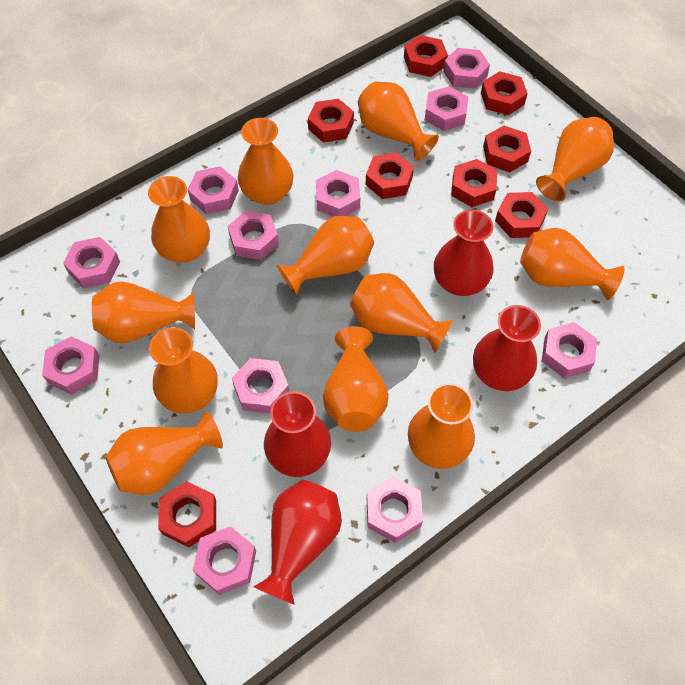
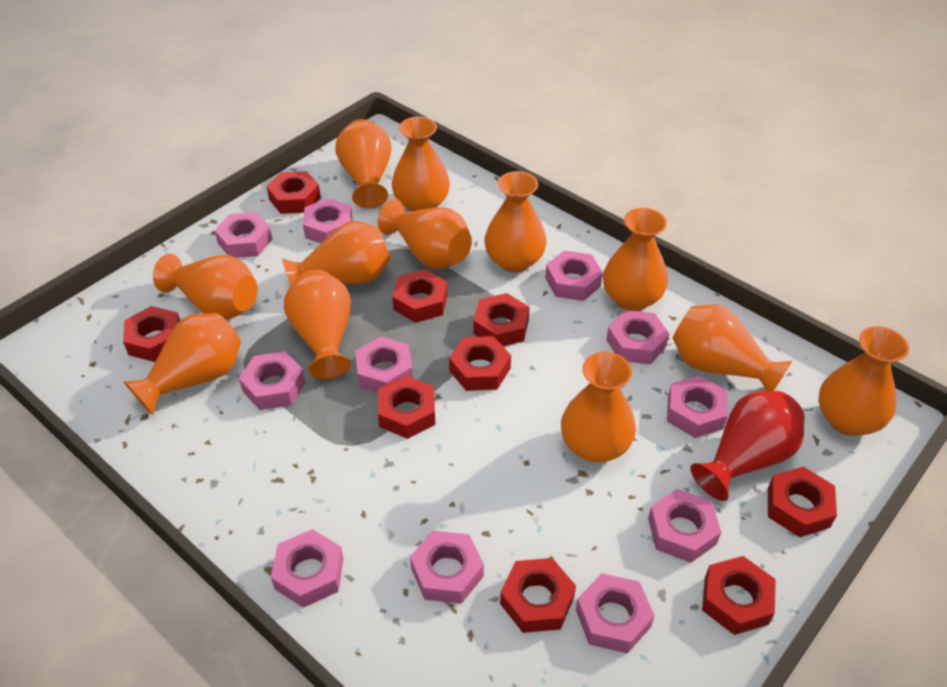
red nut: 8 -> 9
red vase: 4 -> 1

